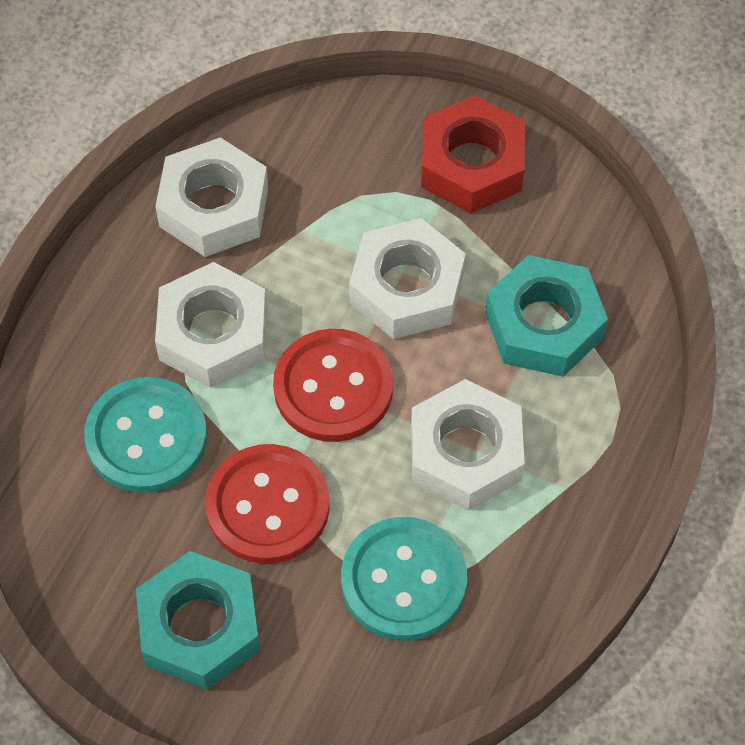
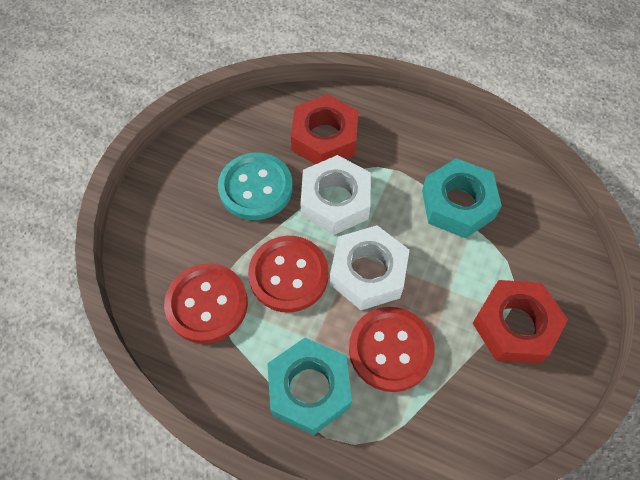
red button: 2 -> 3
red nut: 1 -> 2
turquoise button: 2 -> 1
white nut: 4 -> 2

